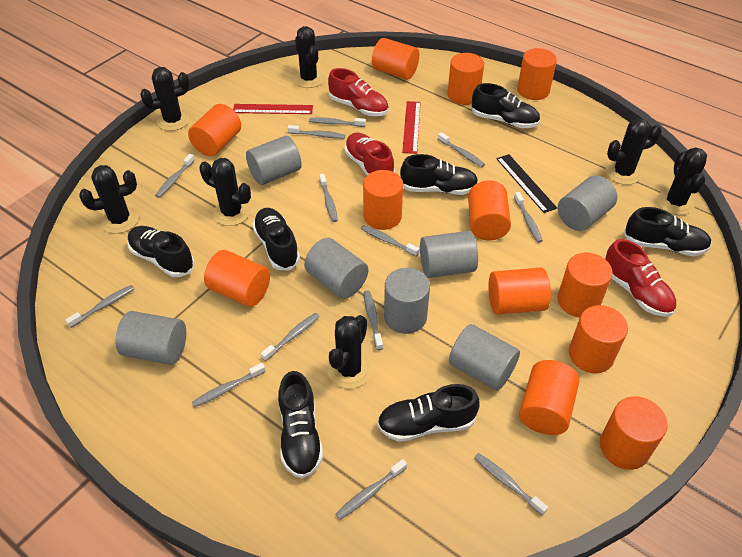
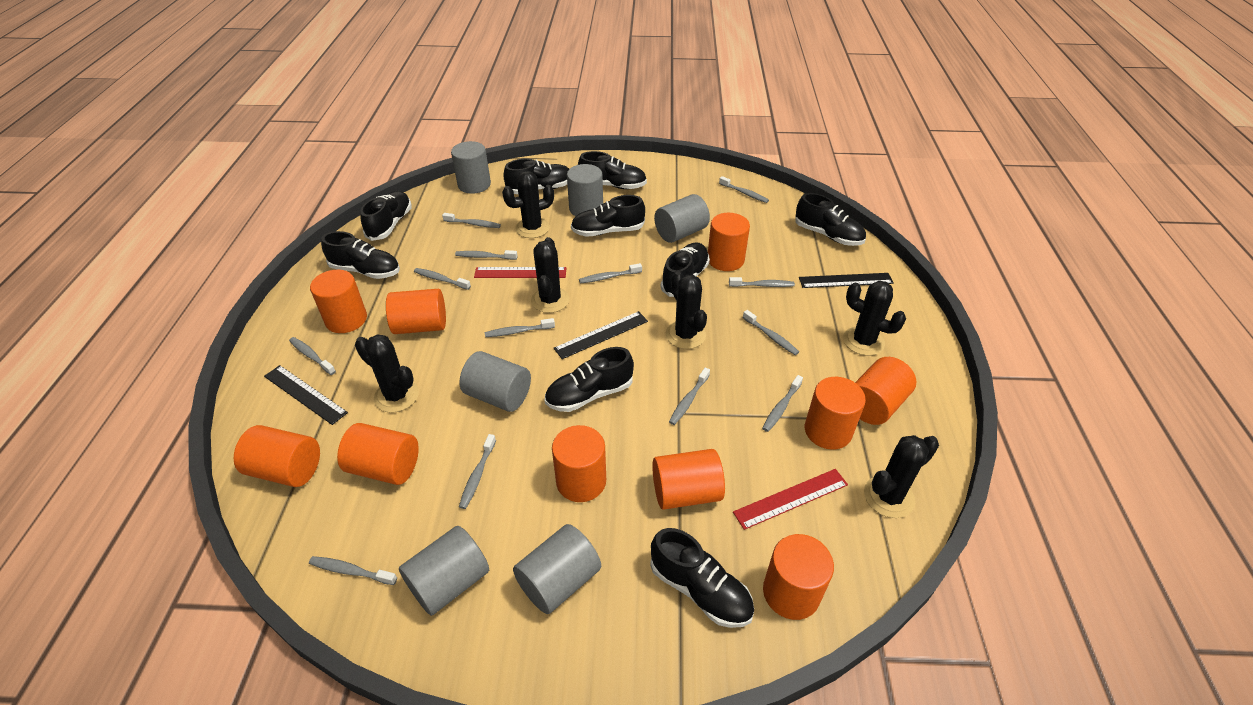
black cactus: 7 -> 6
black ruler: 1 -> 3
black shoe: 7 -> 9
grey cylinder: 7 -> 6
orange cylinder: 12 -> 10
red shoe: 3 -> 0

